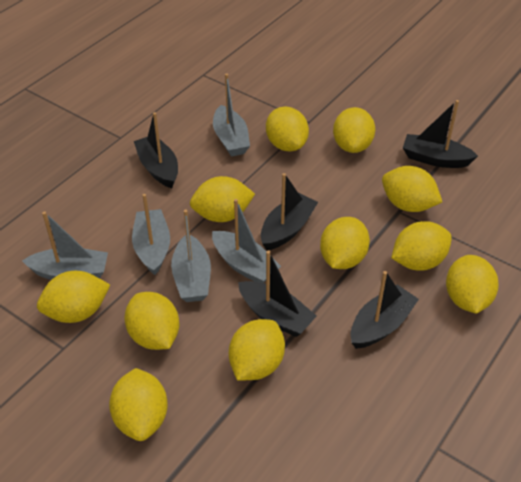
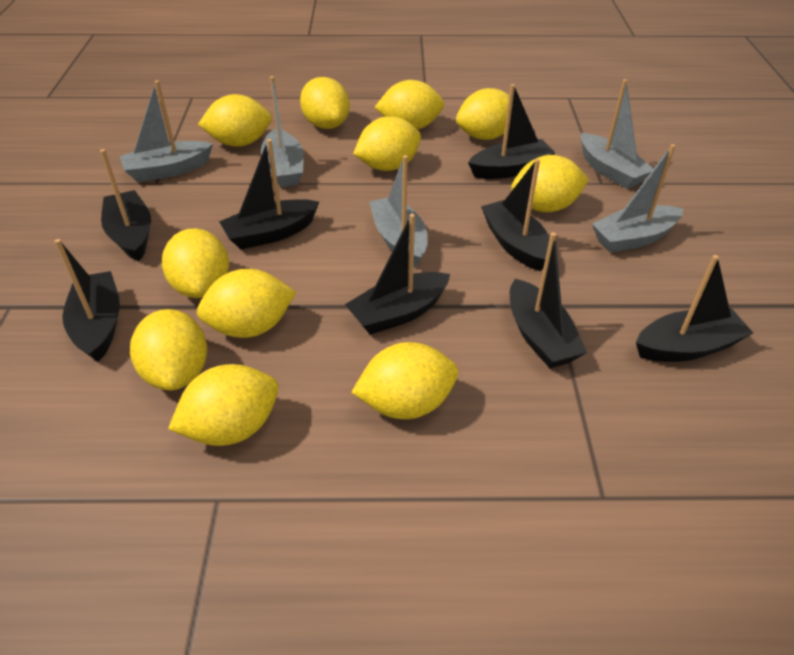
black boat: 5 -> 8

